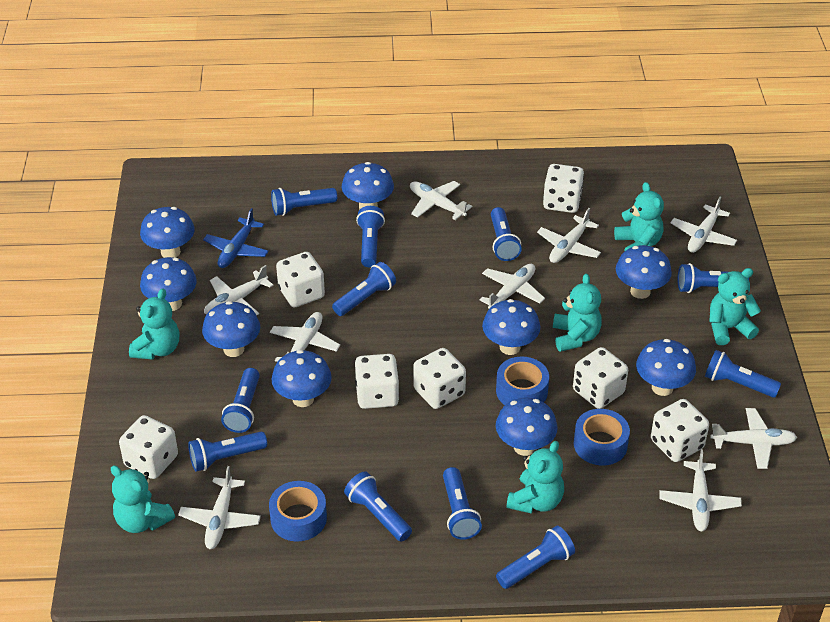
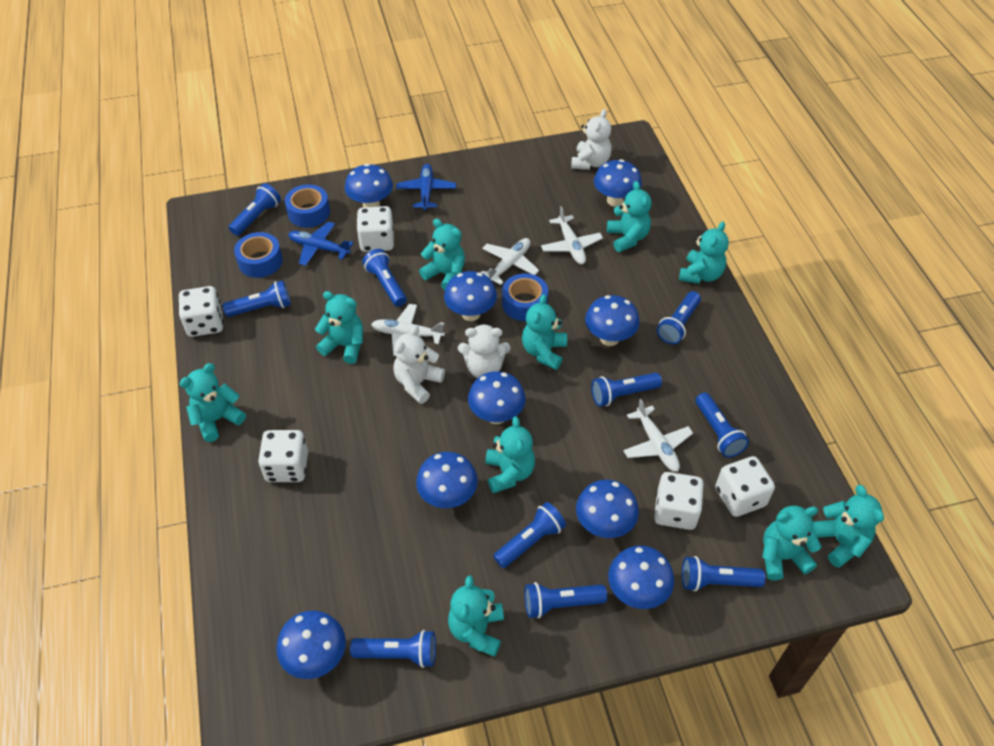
blue flashlight: 11 -> 10
blue plane: 1 -> 2
turquoise teddy bear: 6 -> 10
white dice: 7 -> 5
white plane: 9 -> 4
white teddy bear: 0 -> 3

